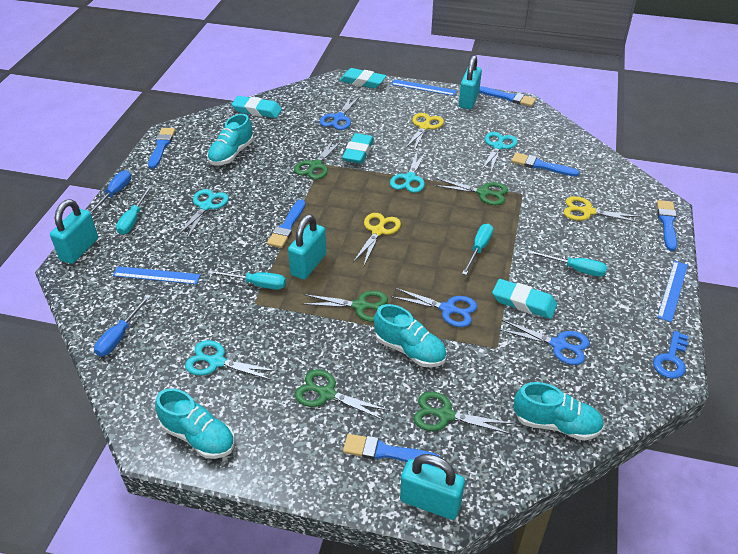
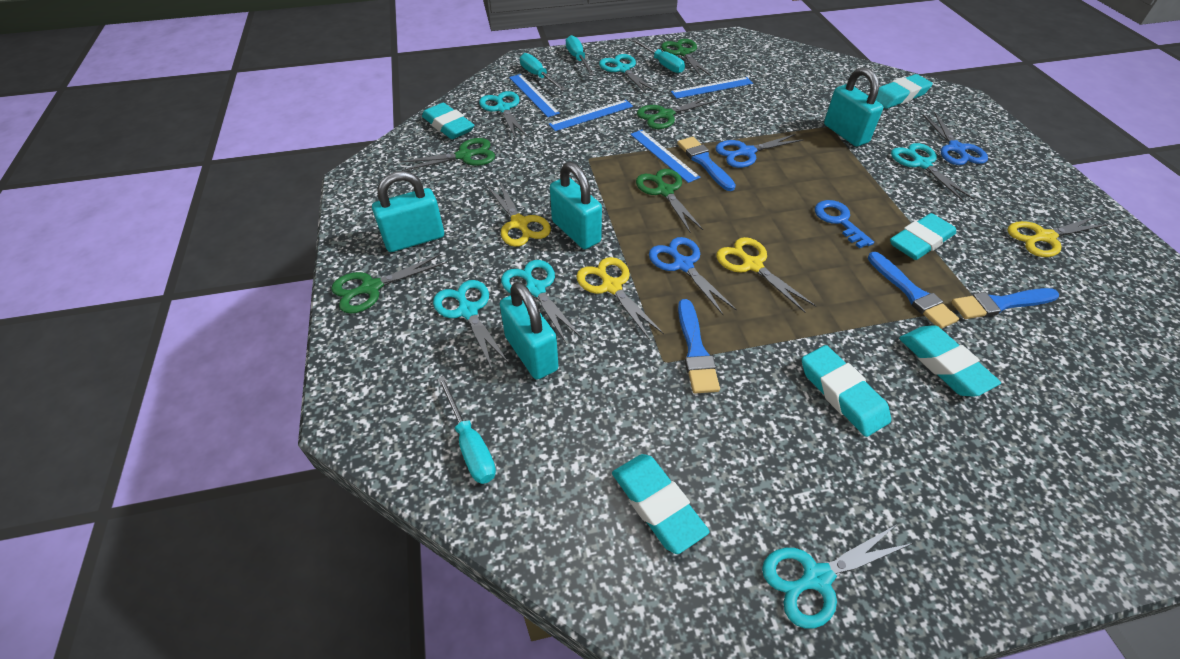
blue brush: 6 -> 4
blue ruler: 3 -> 4
blue screwdriver: 2 -> 0
turquoise eraser: 4 -> 6
turquoise scissors: 4 -> 6
turquoise shoe: 4 -> 0
yellow scissors: 3 -> 4

